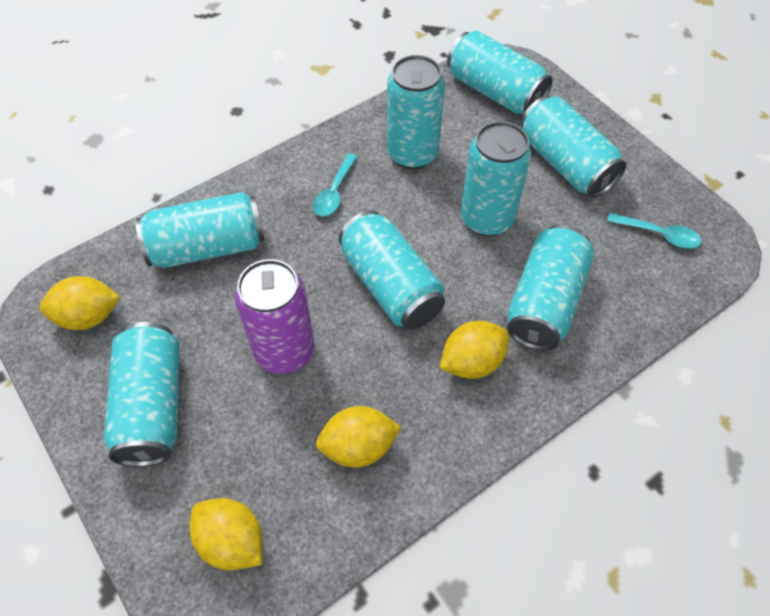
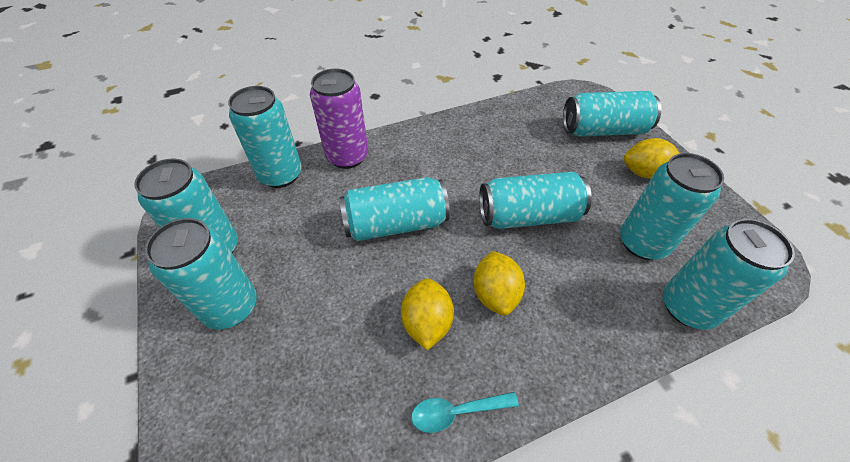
turquoise spoon: 2 -> 1
yellow lemon: 4 -> 3

